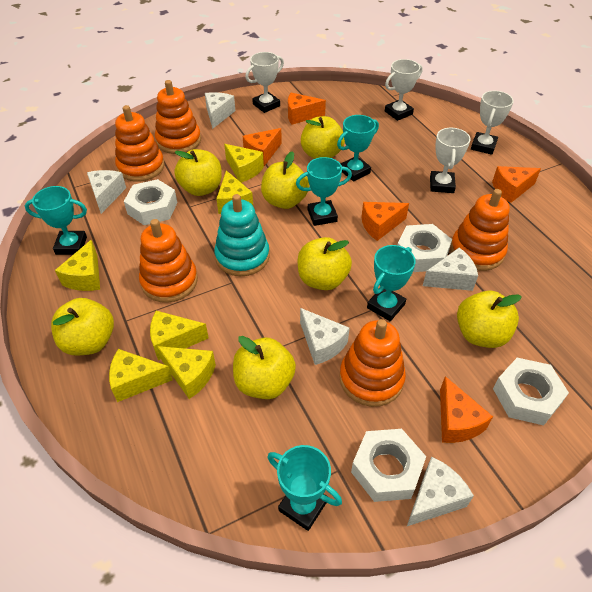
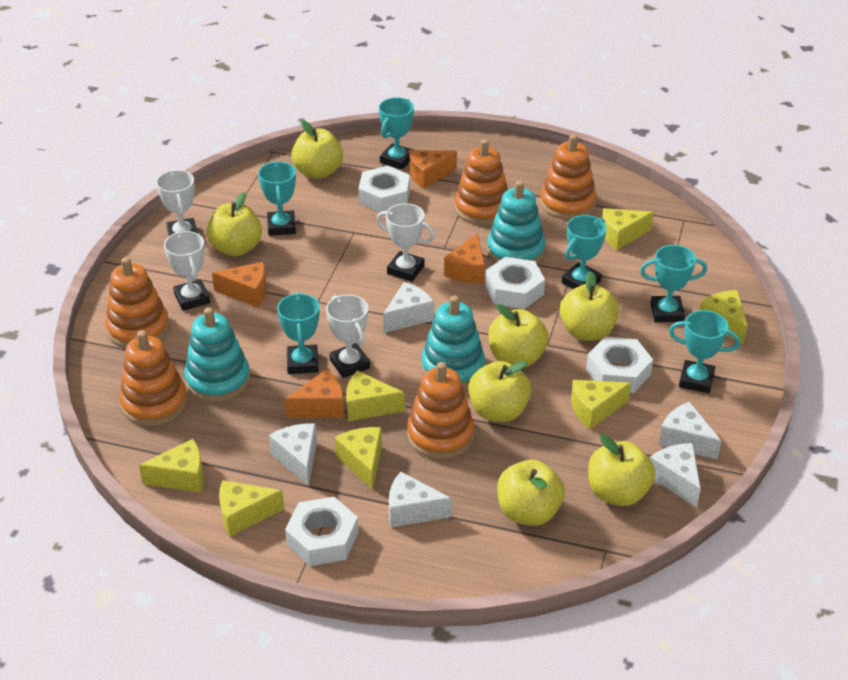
orange cheese: 5 -> 4
turquoise stacking toy: 1 -> 3
turquoise trophy: 5 -> 6
yellow cheese: 6 -> 7

